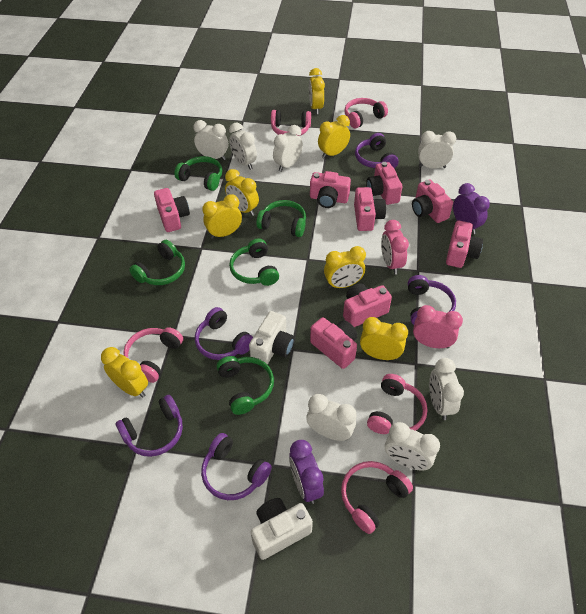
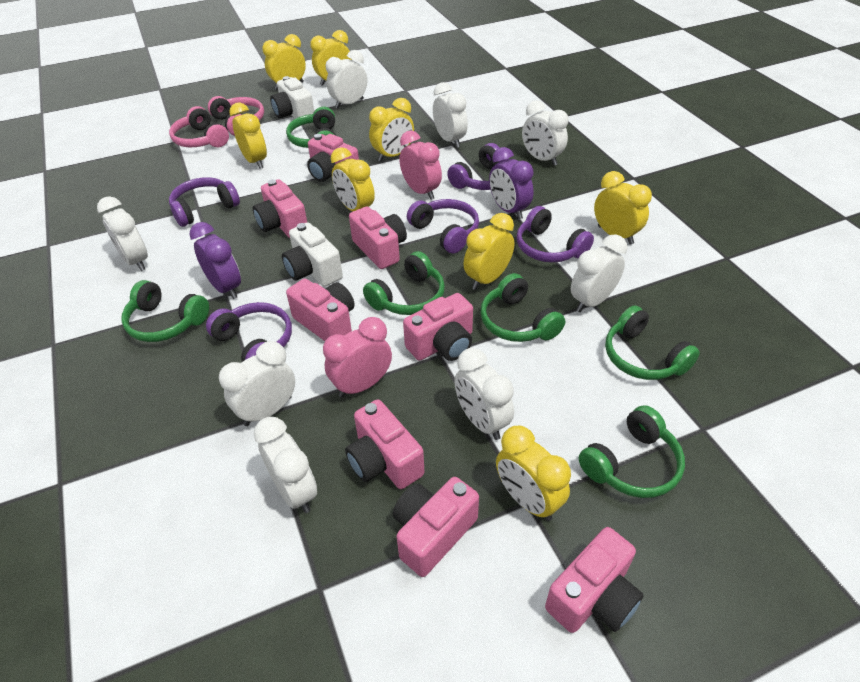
green headphones: 5 -> 6
pink headphones: 5 -> 2
white clock: 7 -> 8
yellow clock: 7 -> 8

